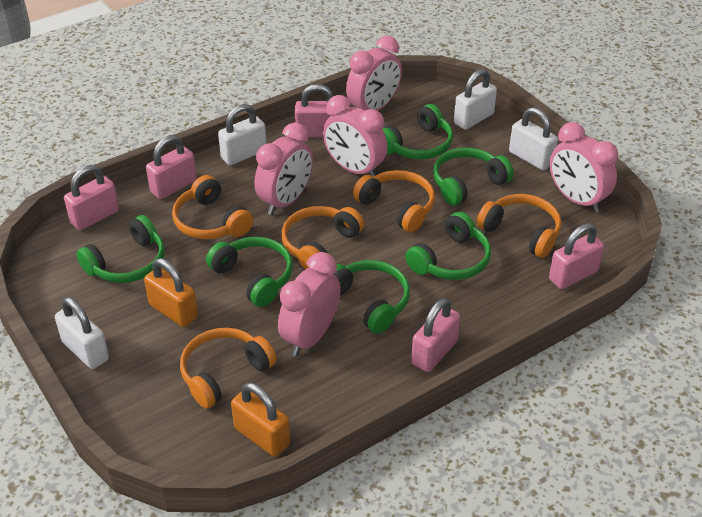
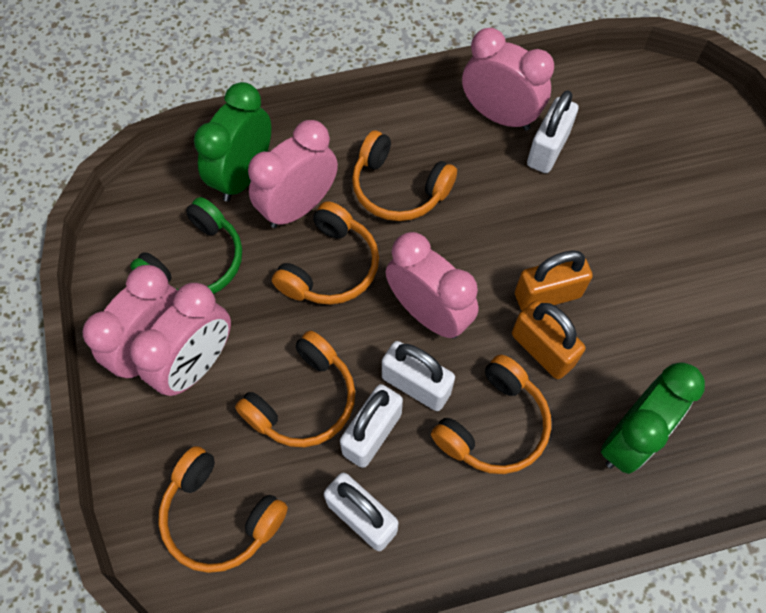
green clock: 0 -> 2
green headphones: 6 -> 1
pink padlock: 5 -> 0

